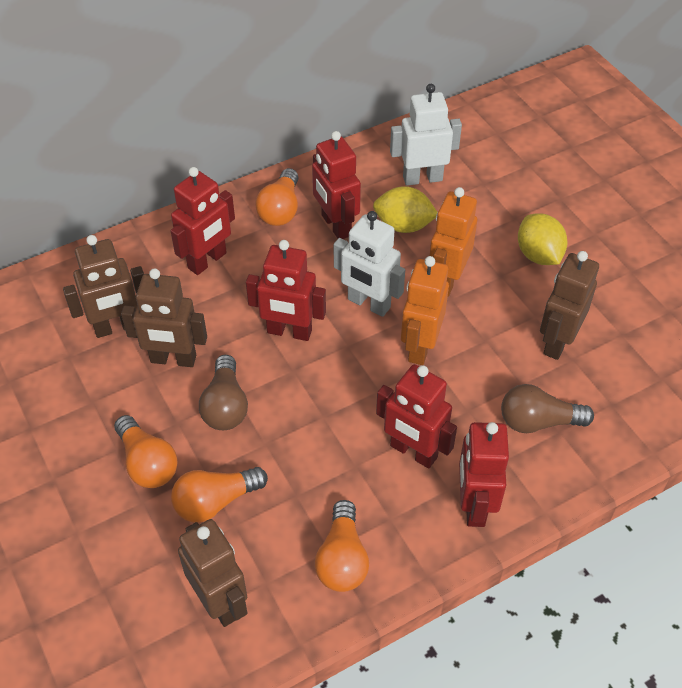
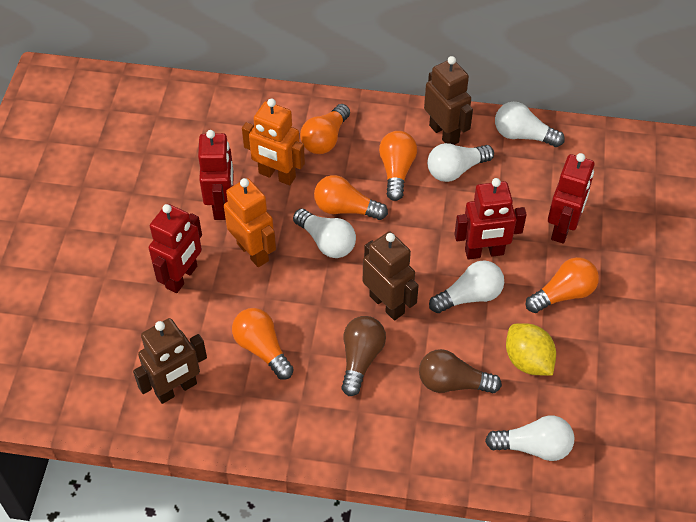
brown robot: 4 -> 3
orange light bulb: 4 -> 5
red robot: 5 -> 4
white light bulb: 0 -> 5
white robot: 2 -> 0
yellow lemon: 2 -> 1

